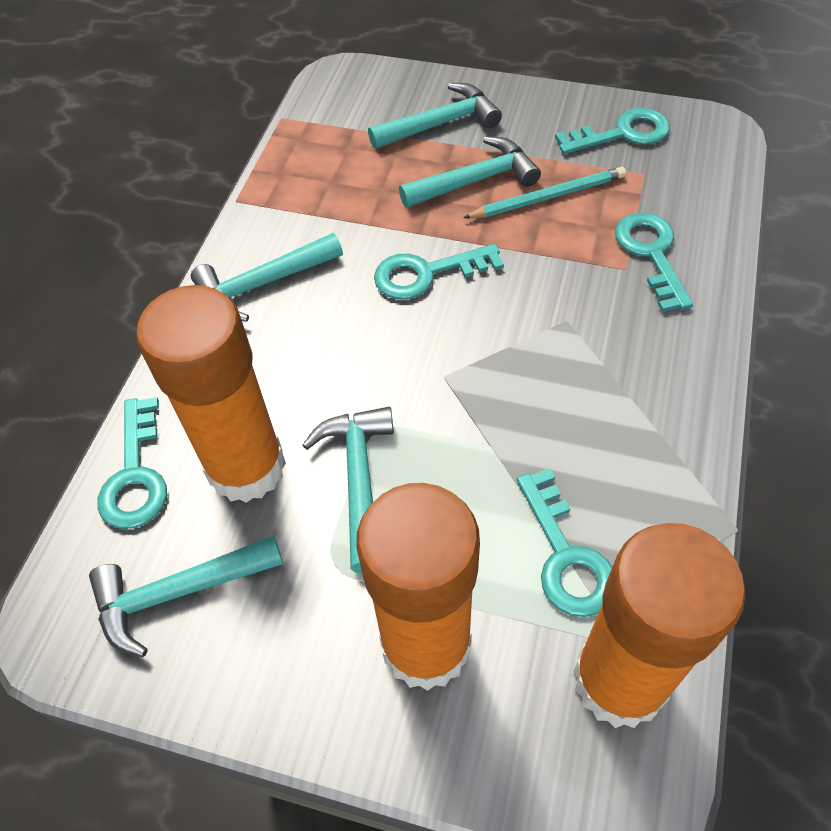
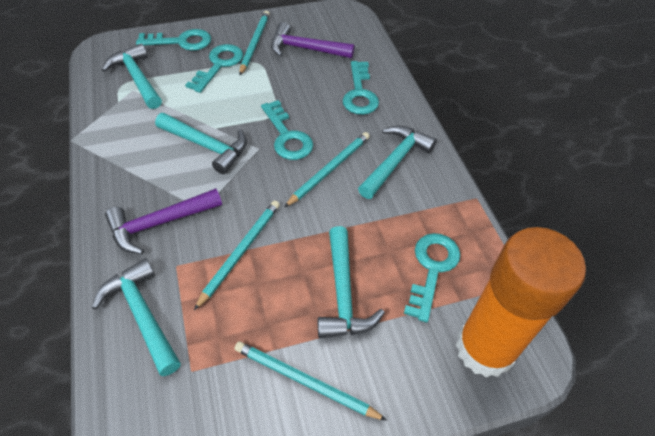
orange glue stick: 3 -> 1
purple hammer: 0 -> 2
turquoise pencil: 1 -> 4

